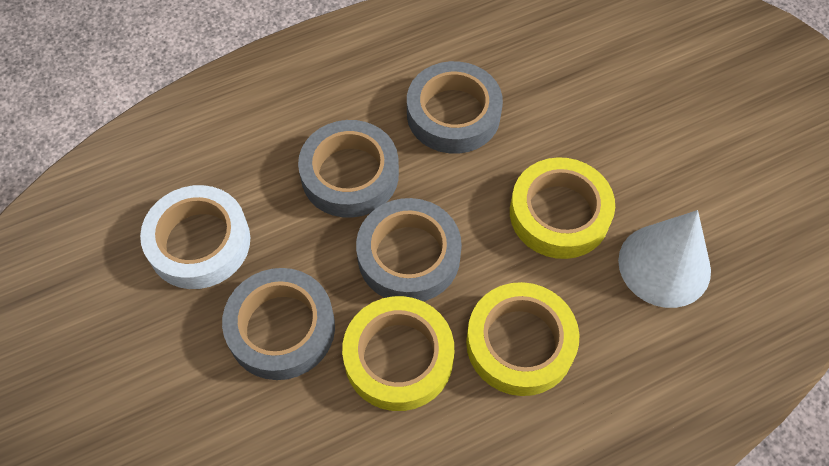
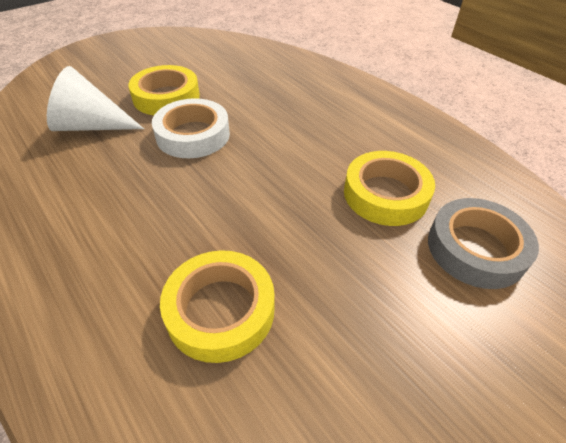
grey tape: 4 -> 1

